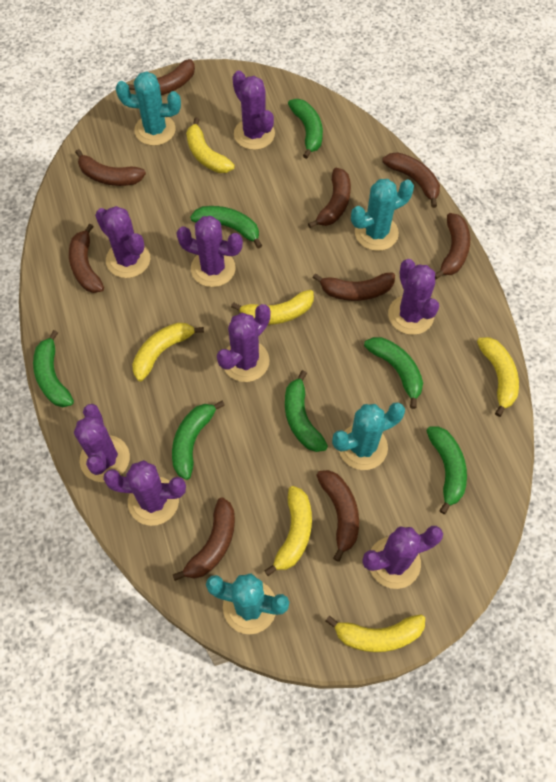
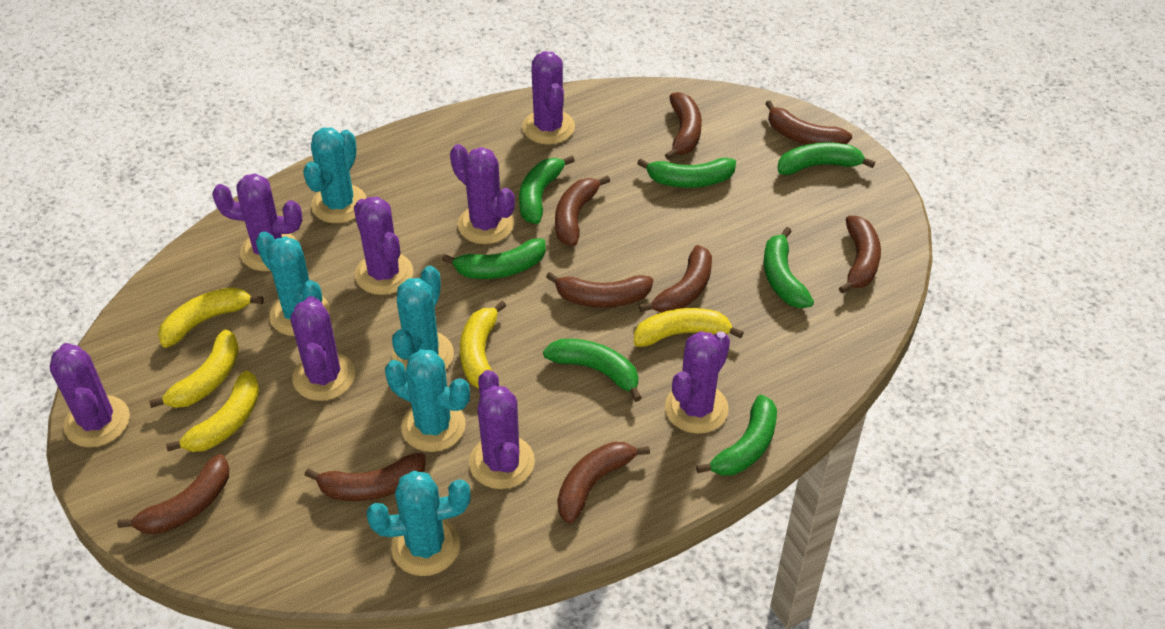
turquoise cactus: 4 -> 5
yellow banana: 6 -> 5

